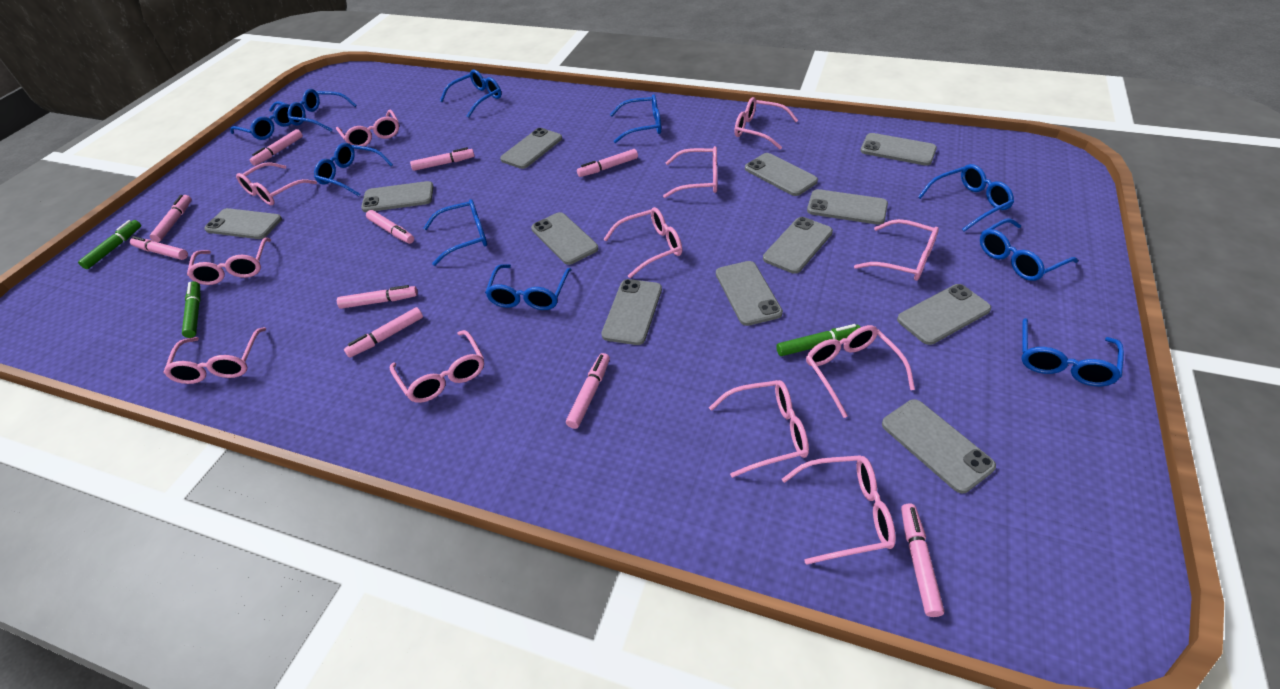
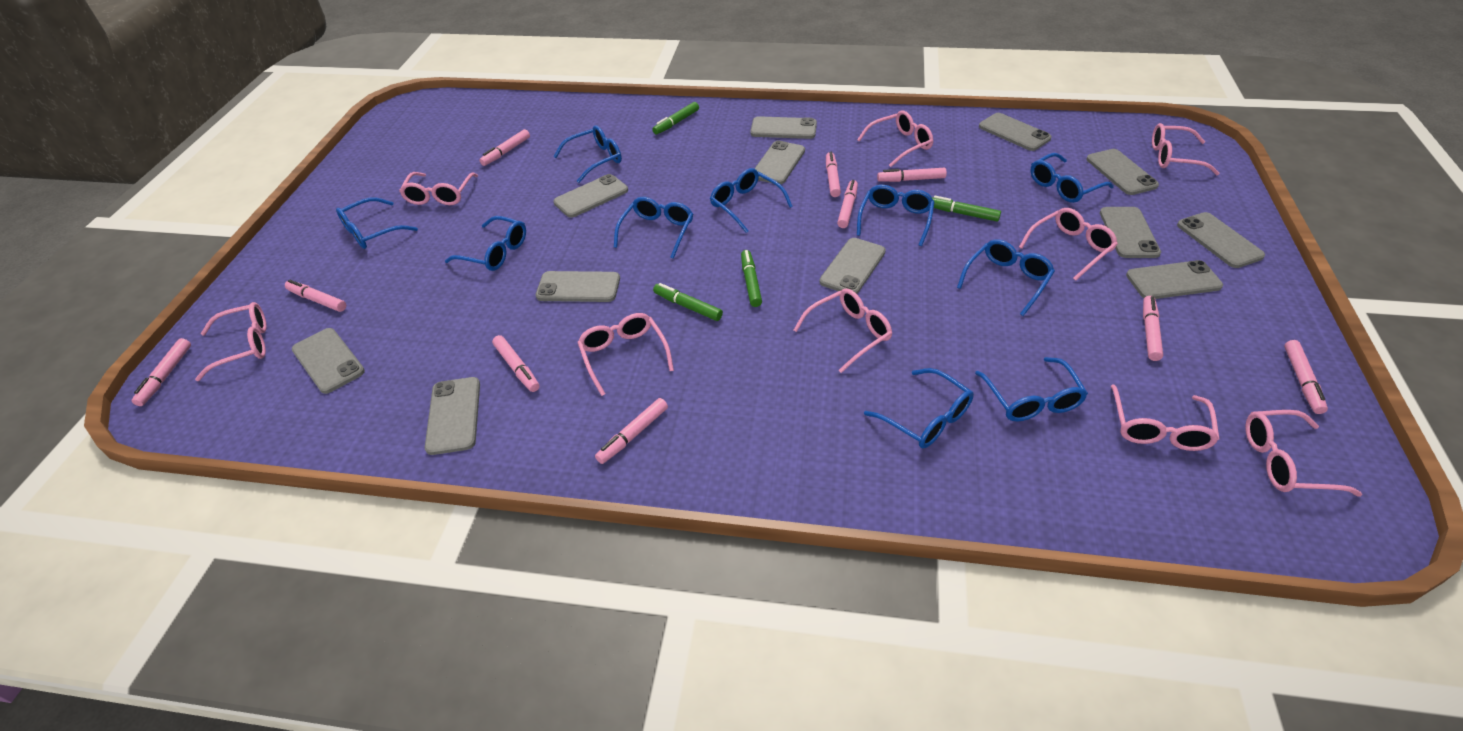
green marker: 3 -> 4
pink glasses: 12 -> 9

